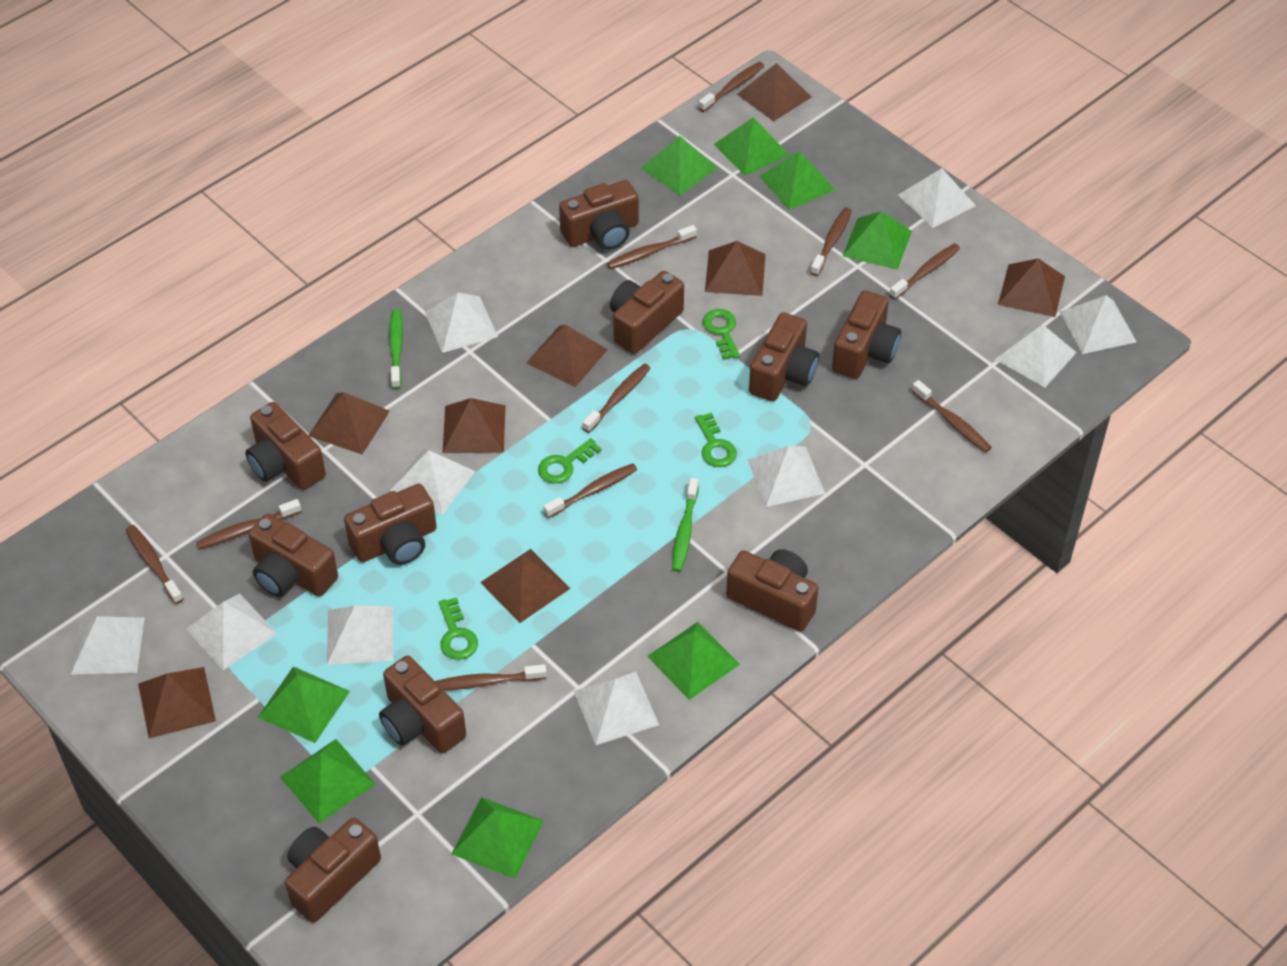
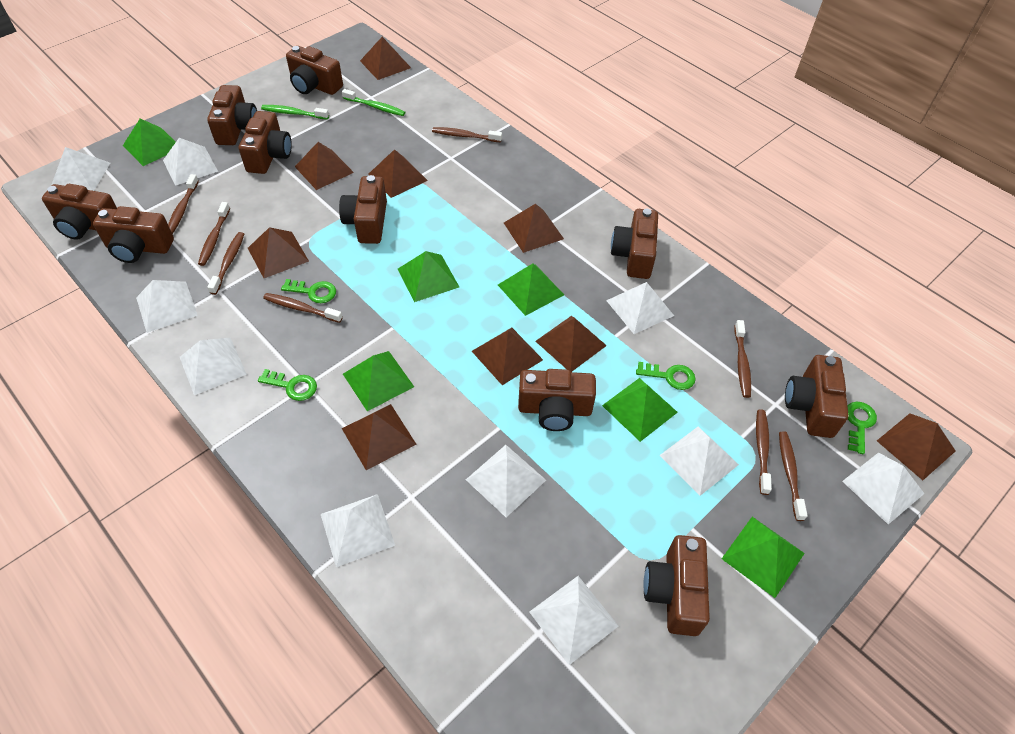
brown pyramid: 8 -> 9
brown toothbrush: 10 -> 8
green pyramid: 8 -> 6

